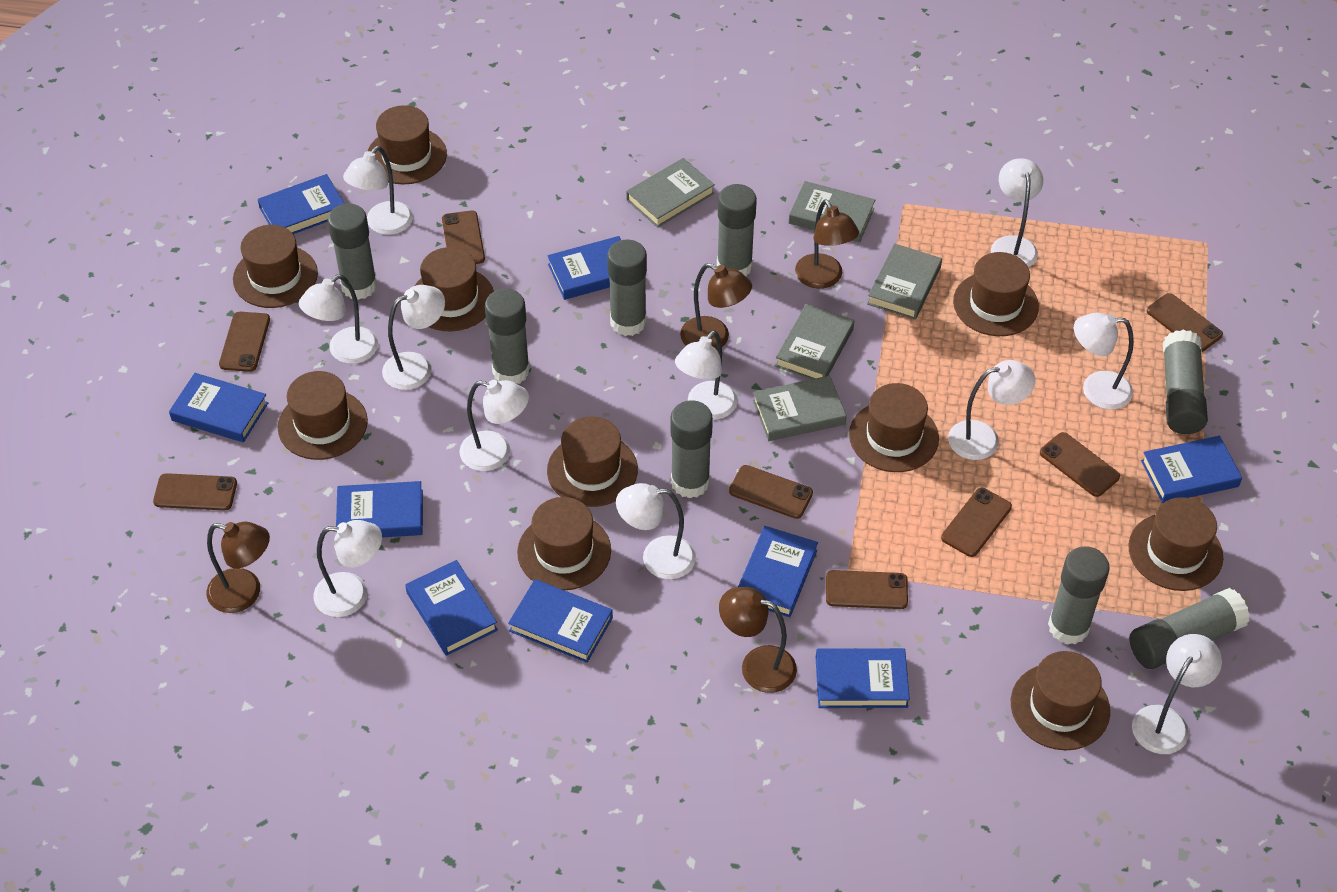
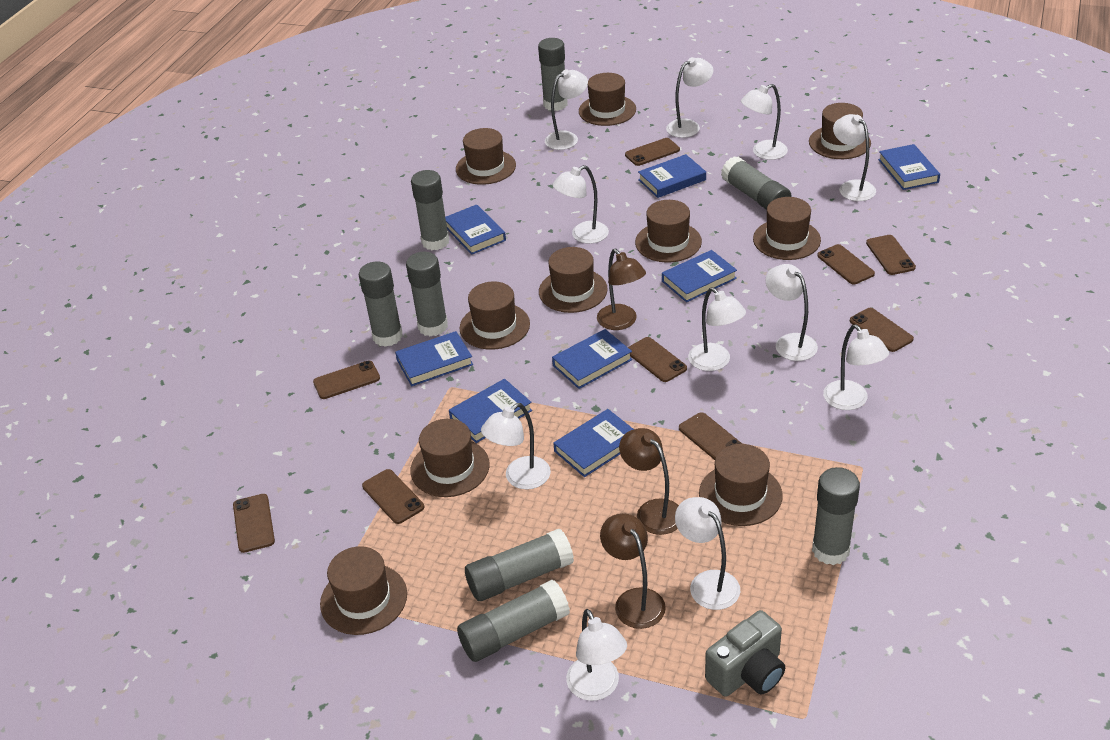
blue book: 9 -> 8
brown lamp: 4 -> 3
brown phone: 8 -> 9
grey book: 5 -> 0
grey camera: 0 -> 1

